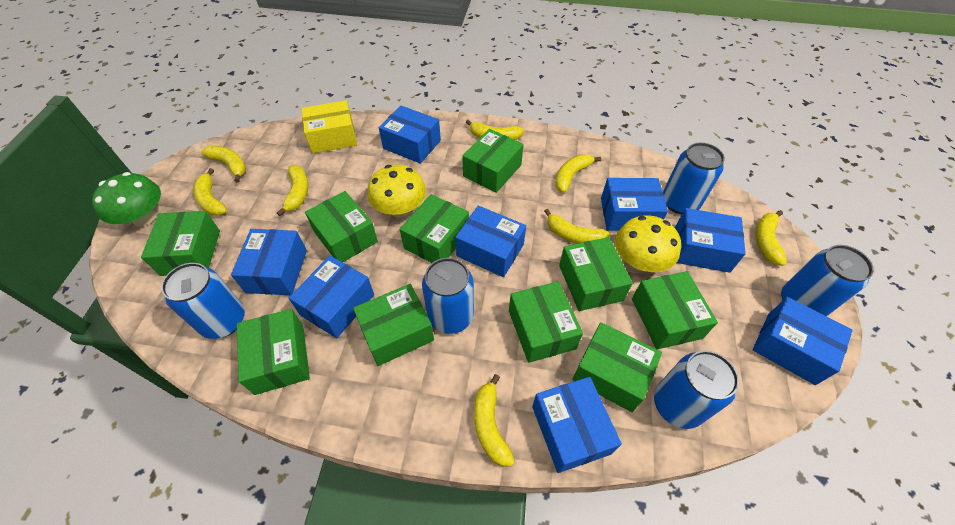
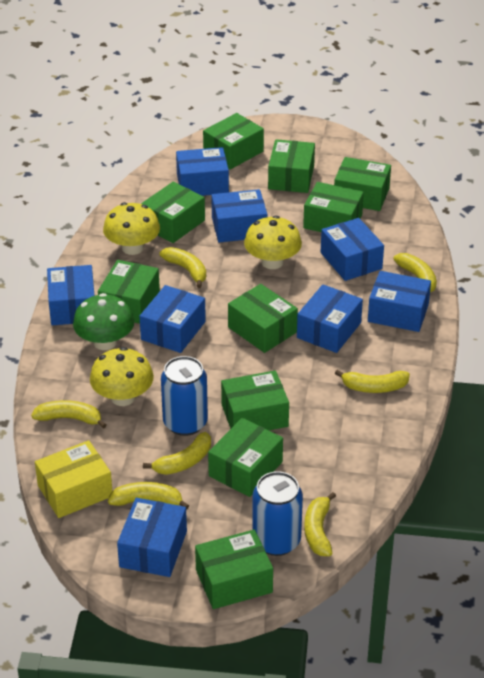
blue can: 5 -> 2
yellow banana: 8 -> 7
yellow mushroom: 2 -> 3

